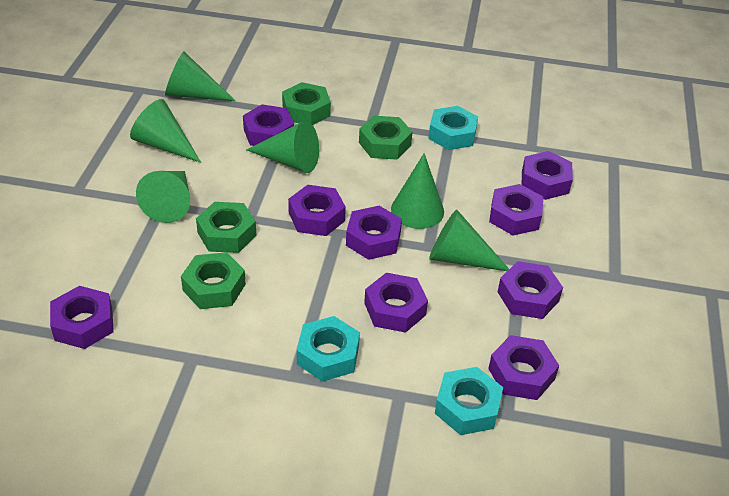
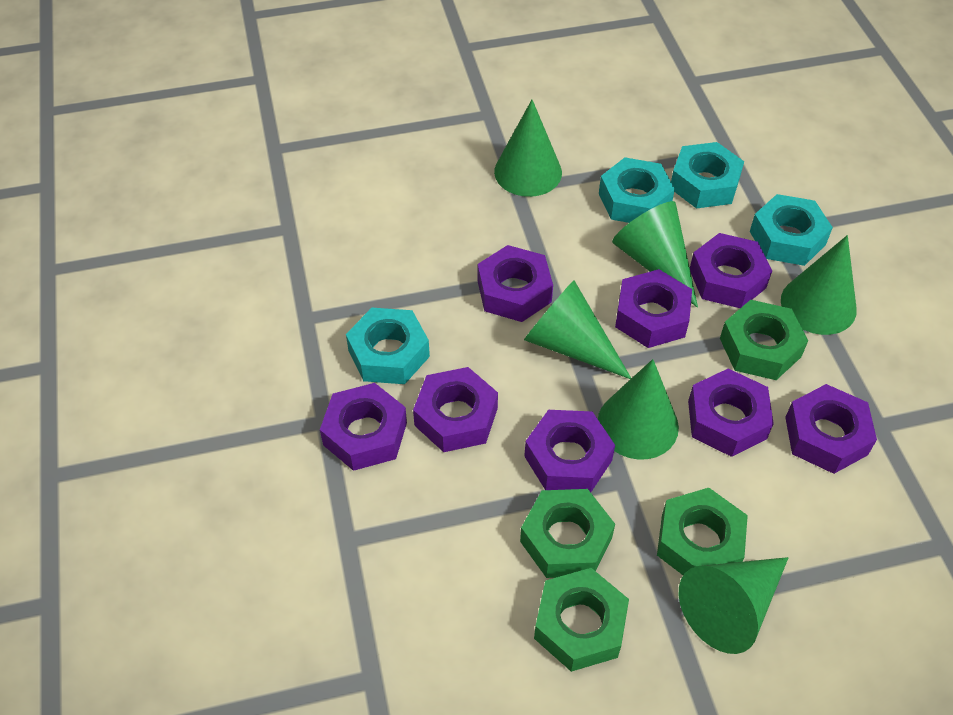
purple nut: 9 -> 8
turquoise nut: 3 -> 4

